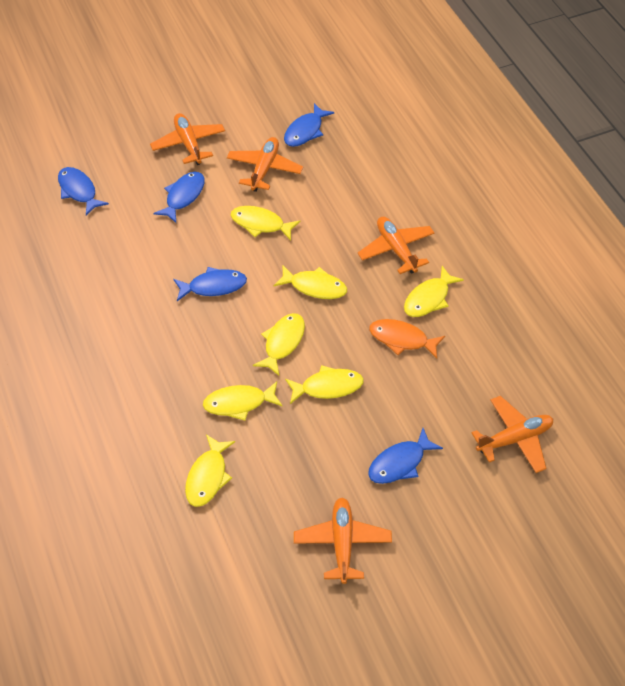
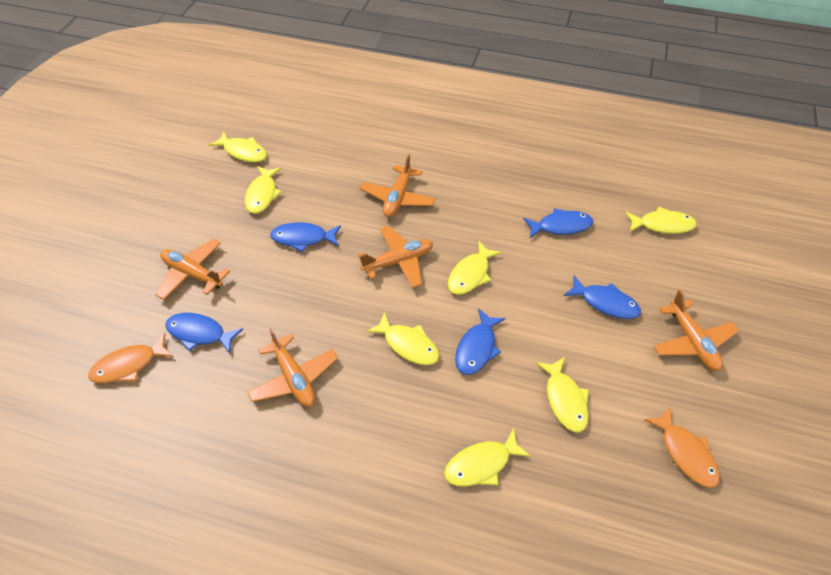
orange fish: 1 -> 2

